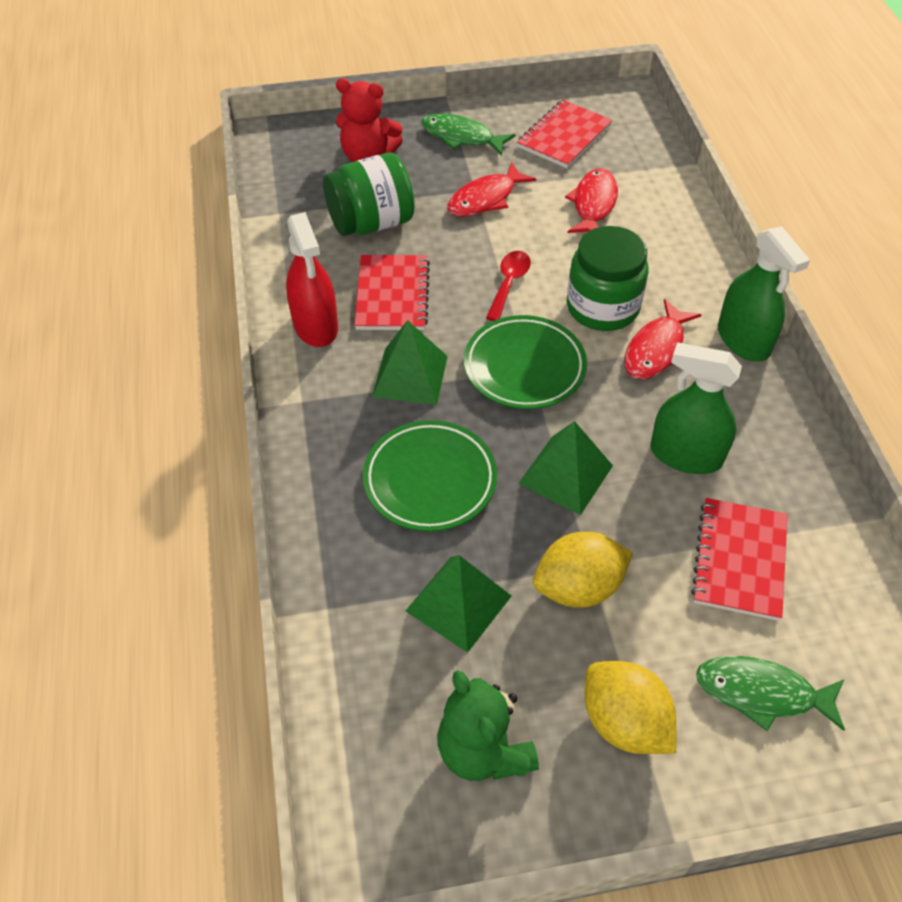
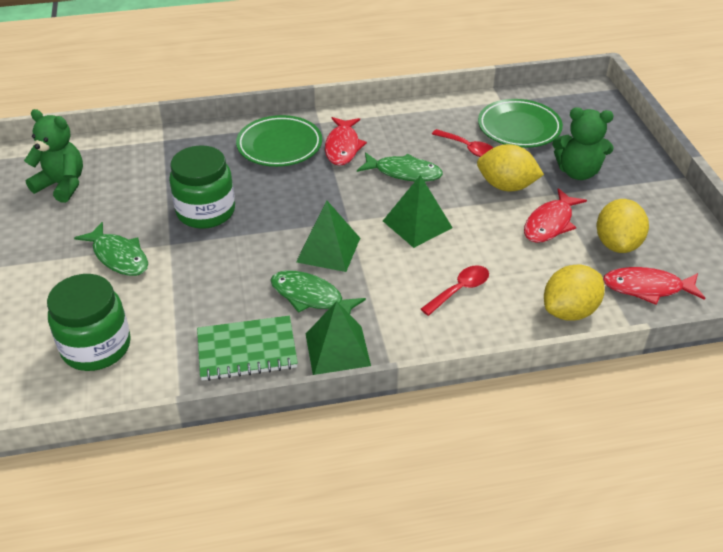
green fish: 2 -> 3
green notebook: 0 -> 1
green spray bottle: 2 -> 0
green teddy bear: 1 -> 2
red notebook: 3 -> 0
red spoon: 1 -> 2
red spray bottle: 1 -> 0
red teddy bear: 1 -> 0
yellow lemon: 2 -> 3

